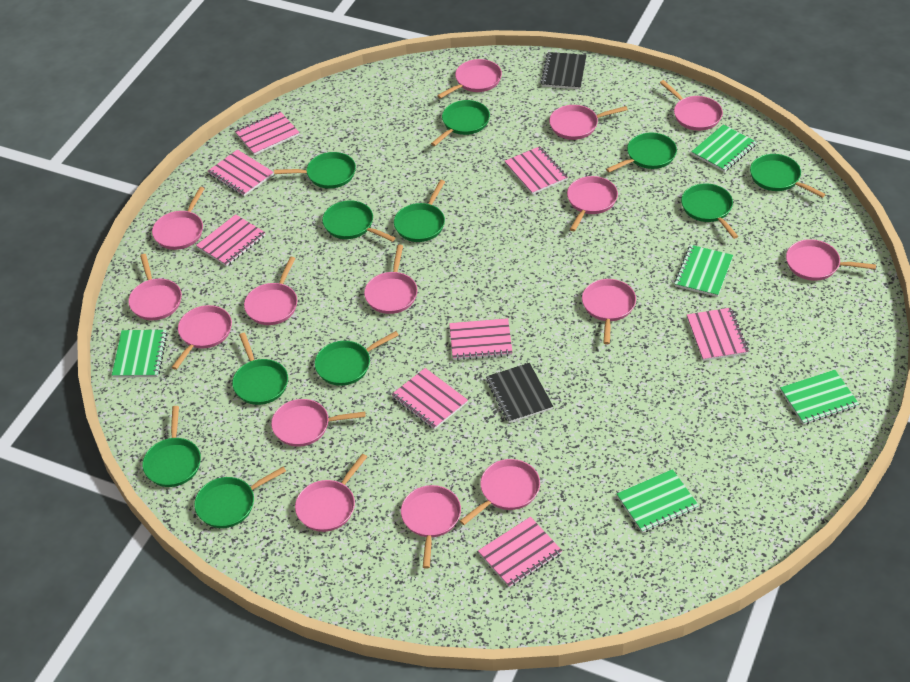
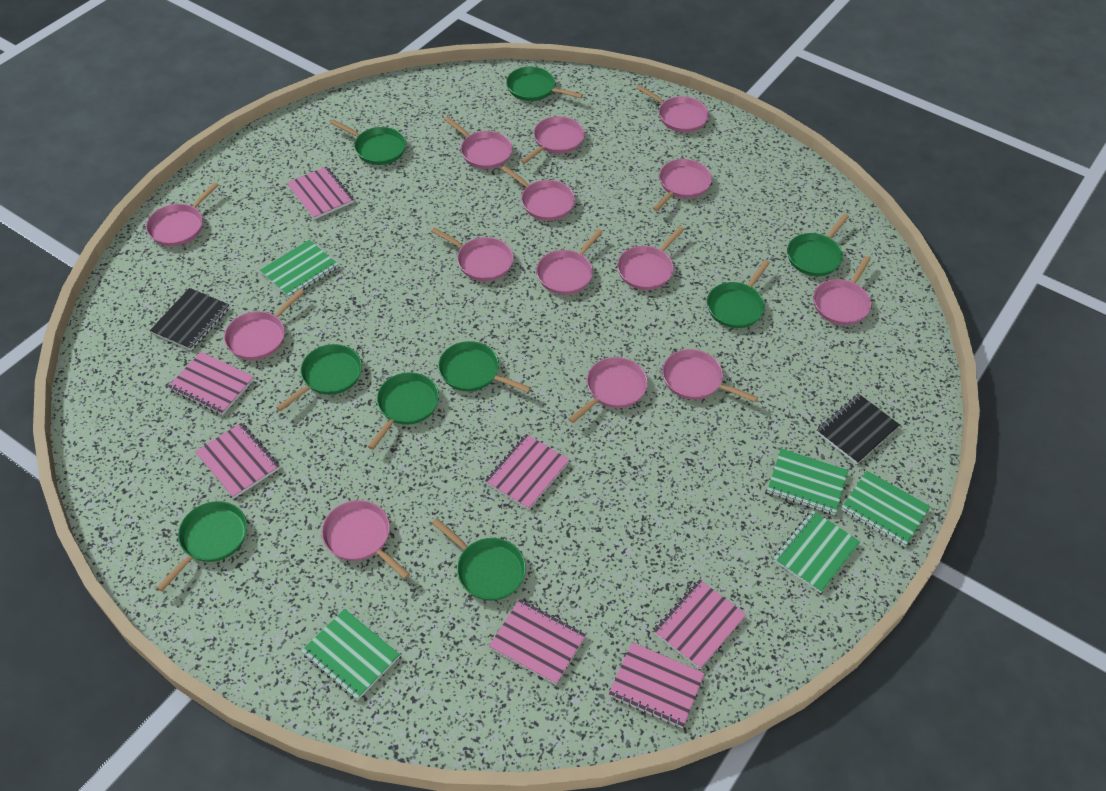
green pan: 11 -> 9
pink notebook: 8 -> 7
pink pan: 15 -> 14

